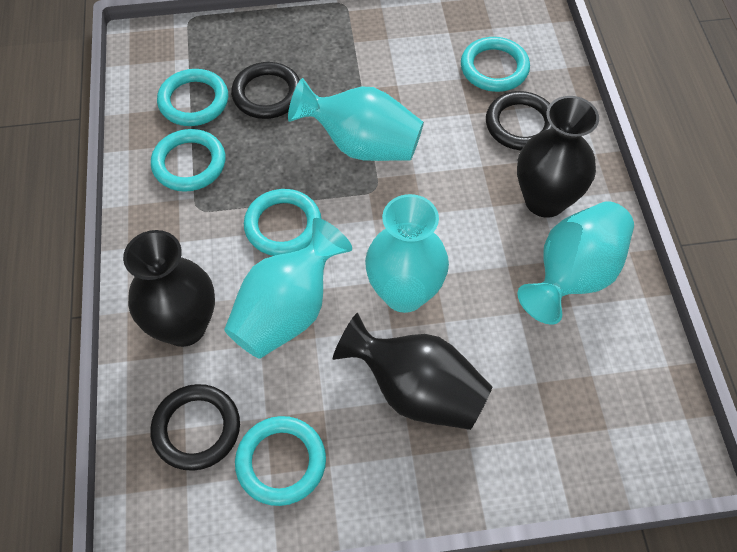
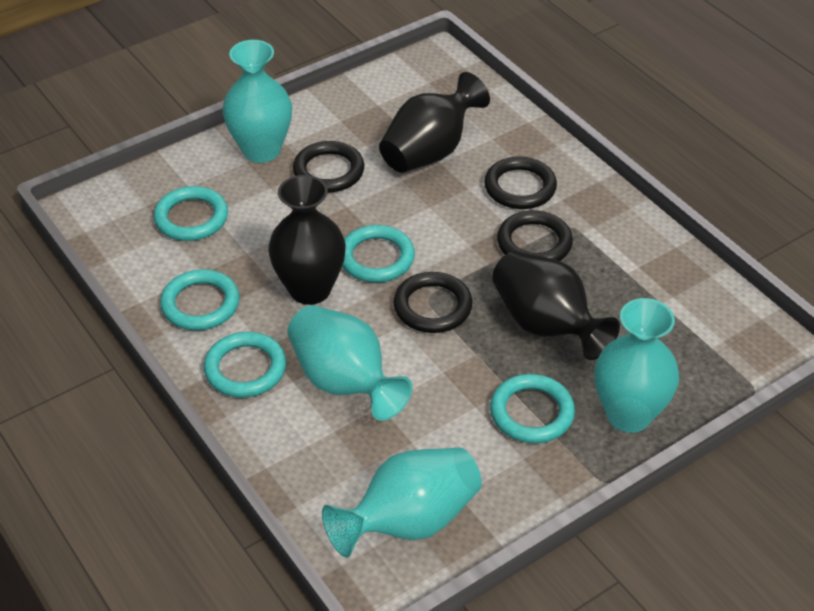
black ring: 3 -> 4

